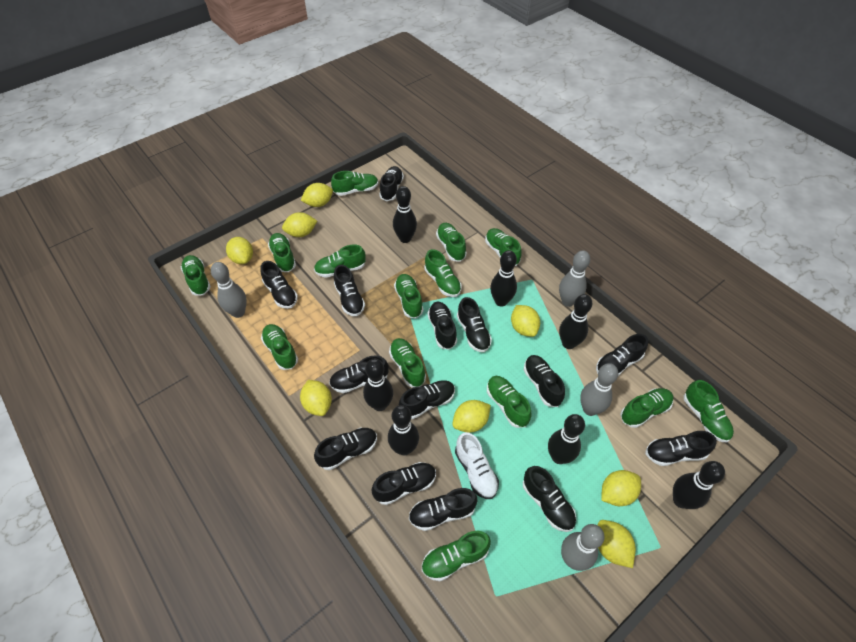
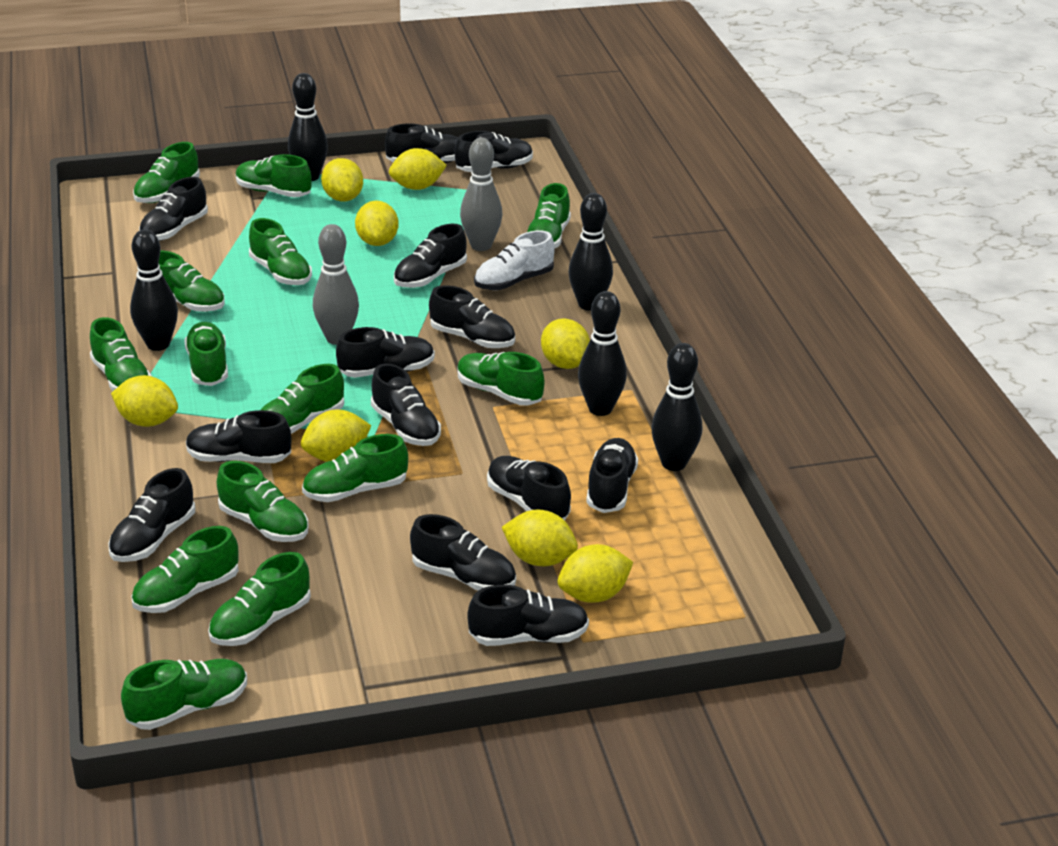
black bowling pin: 7 -> 5
black shoe: 14 -> 13
grey bowling pin: 4 -> 2

